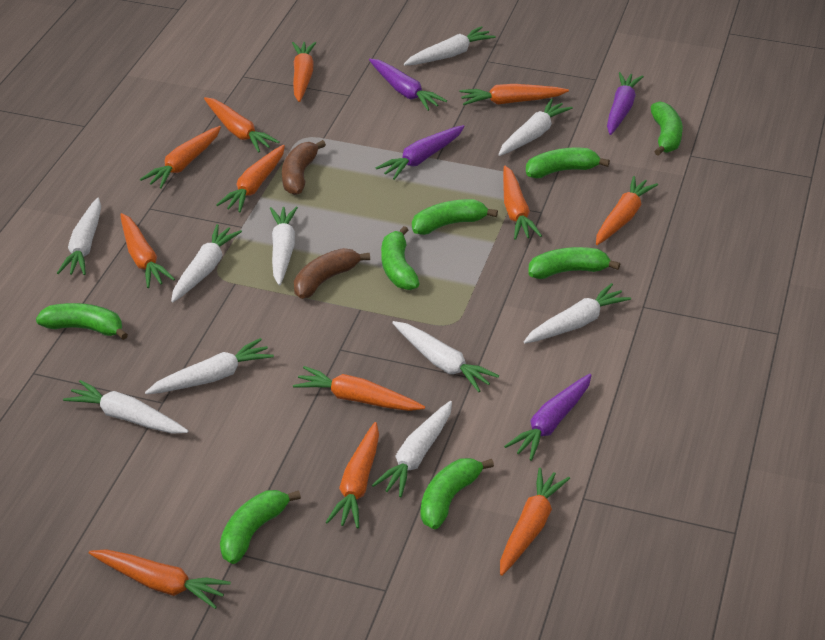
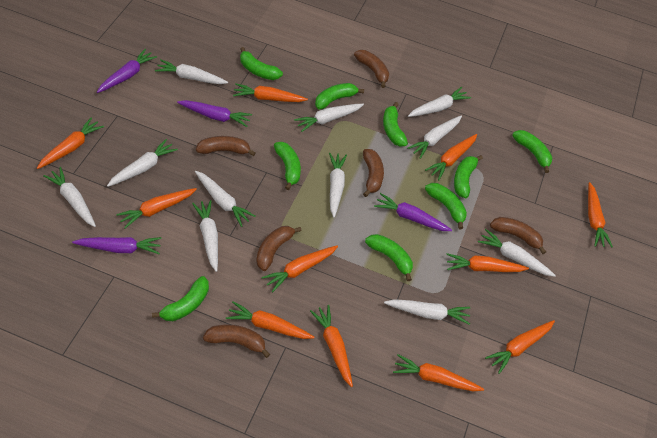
brown banana: 2 -> 6
green banana: 8 -> 9
orange carrot: 12 -> 11
white carrot: 10 -> 11

